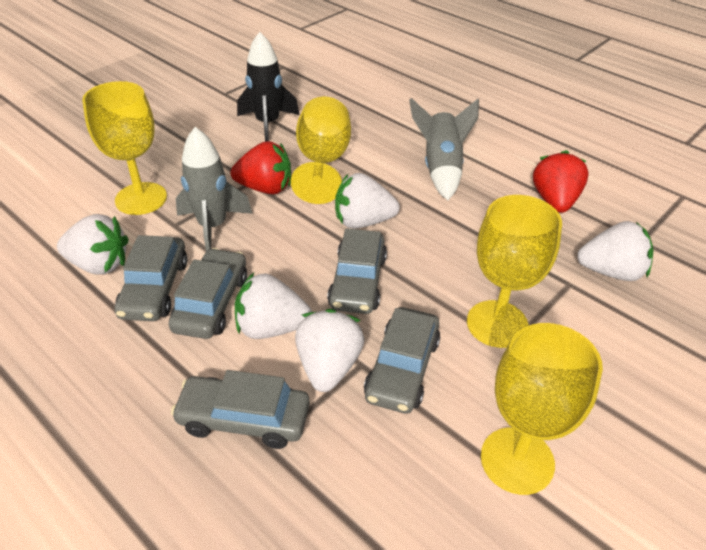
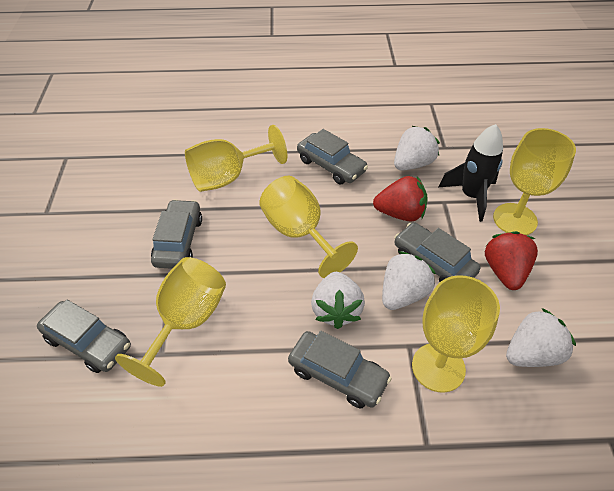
grey rocket: 2 -> 0
white strawberry: 5 -> 4
yellow goblet: 4 -> 5

